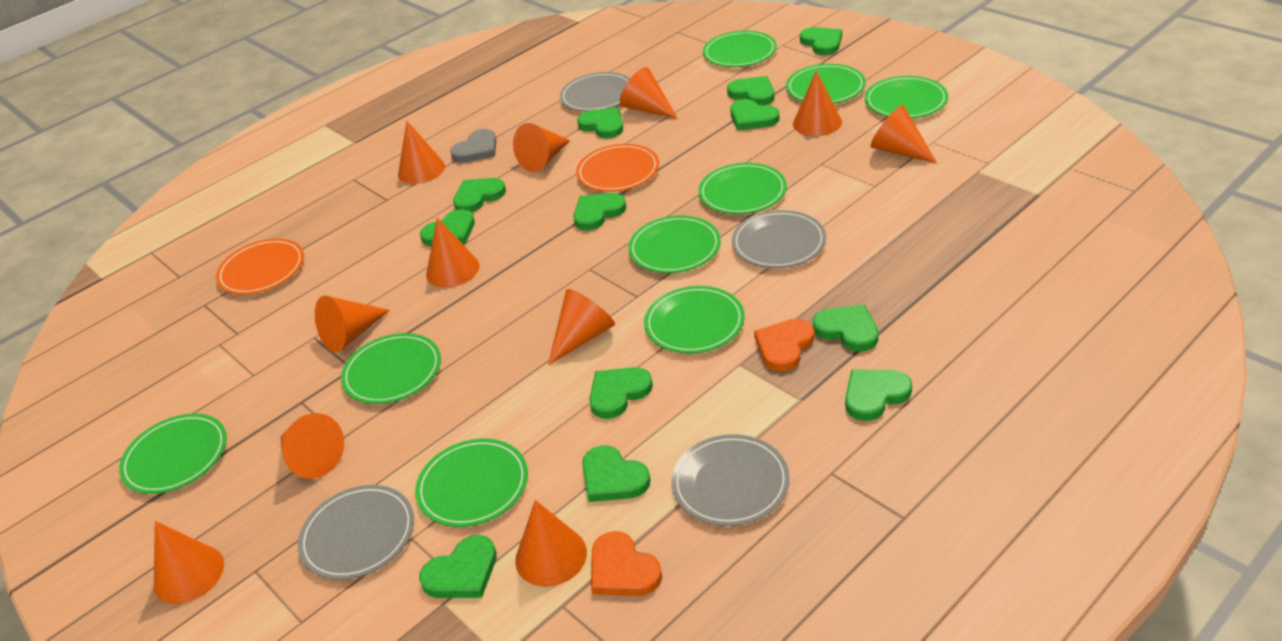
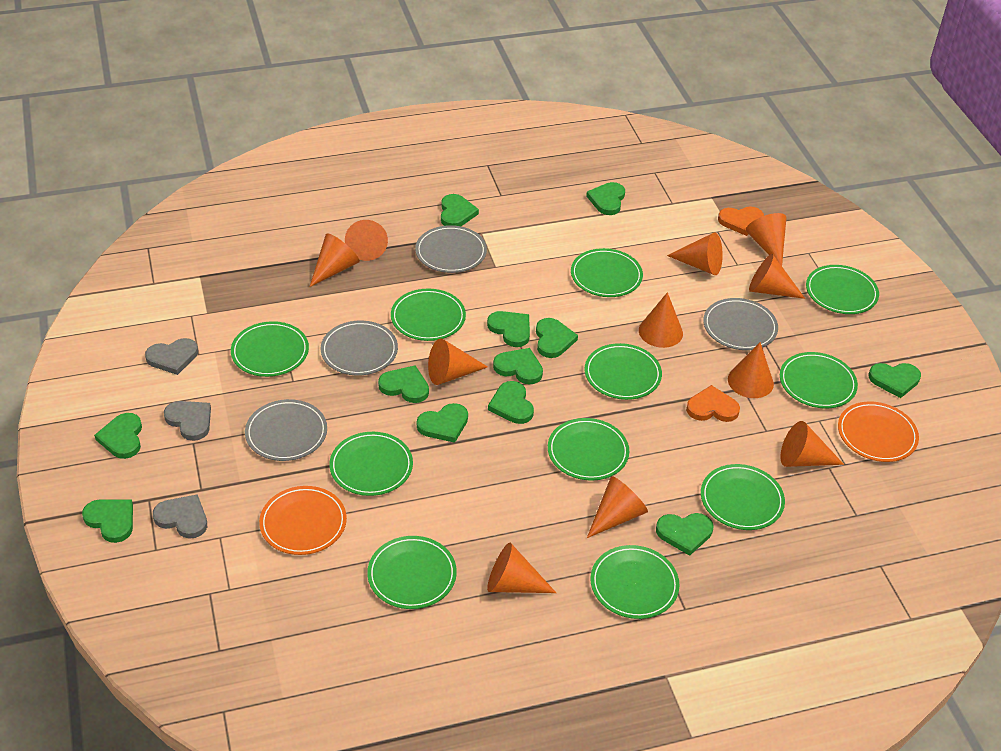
green plate: 9 -> 11
grey heart: 1 -> 3

